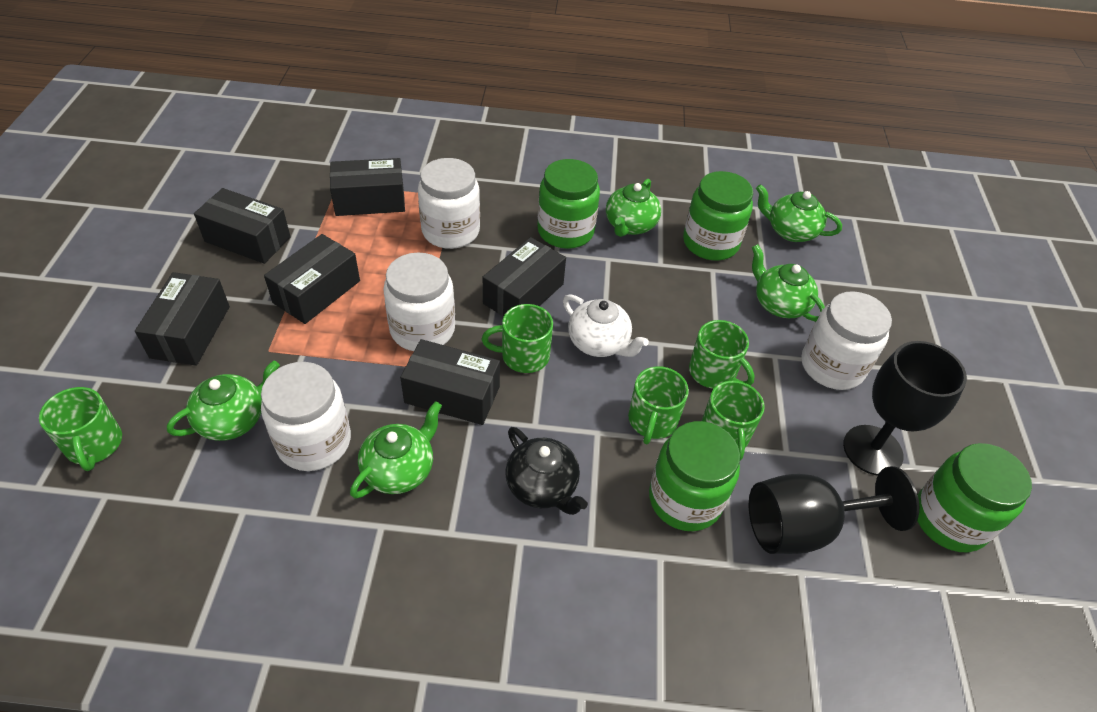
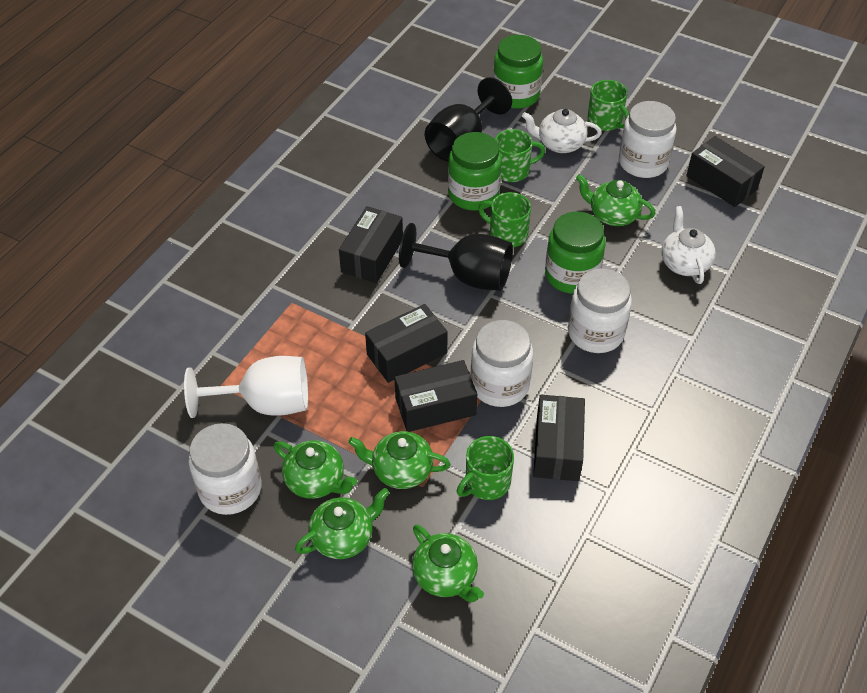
black box: 6 -> 5
black teapot: 1 -> 0
green jar: 4 -> 3
green mug: 5 -> 4
white goblet: 0 -> 1
white teapot: 1 -> 2

